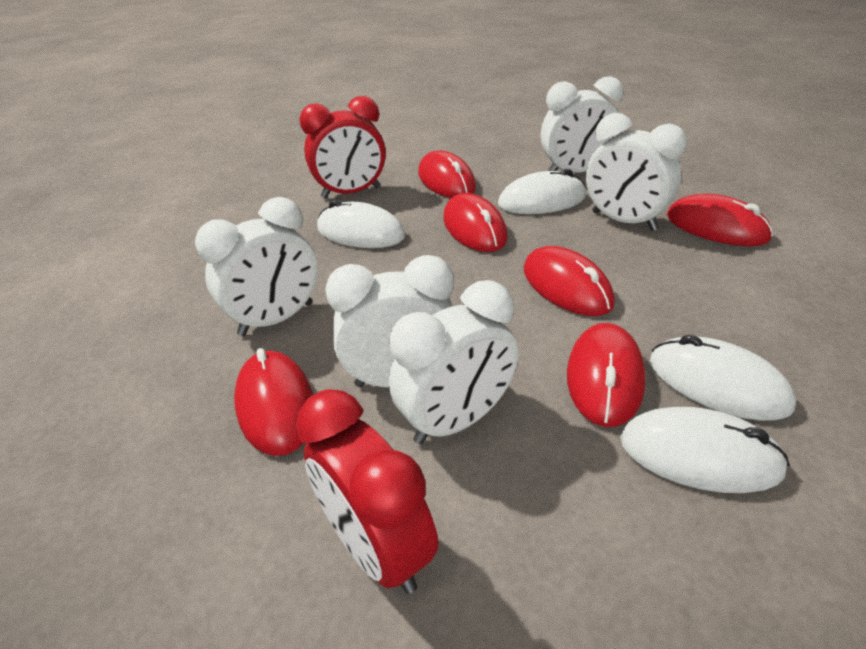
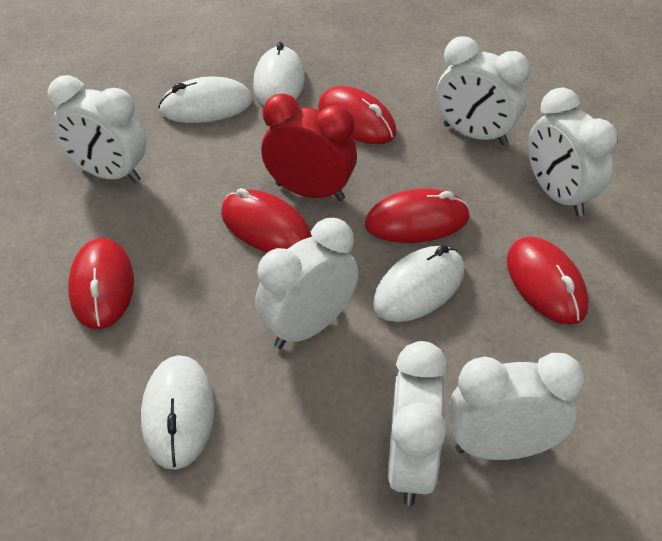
red clock: 2 -> 1
red mouse: 6 -> 5
white clock: 5 -> 6

